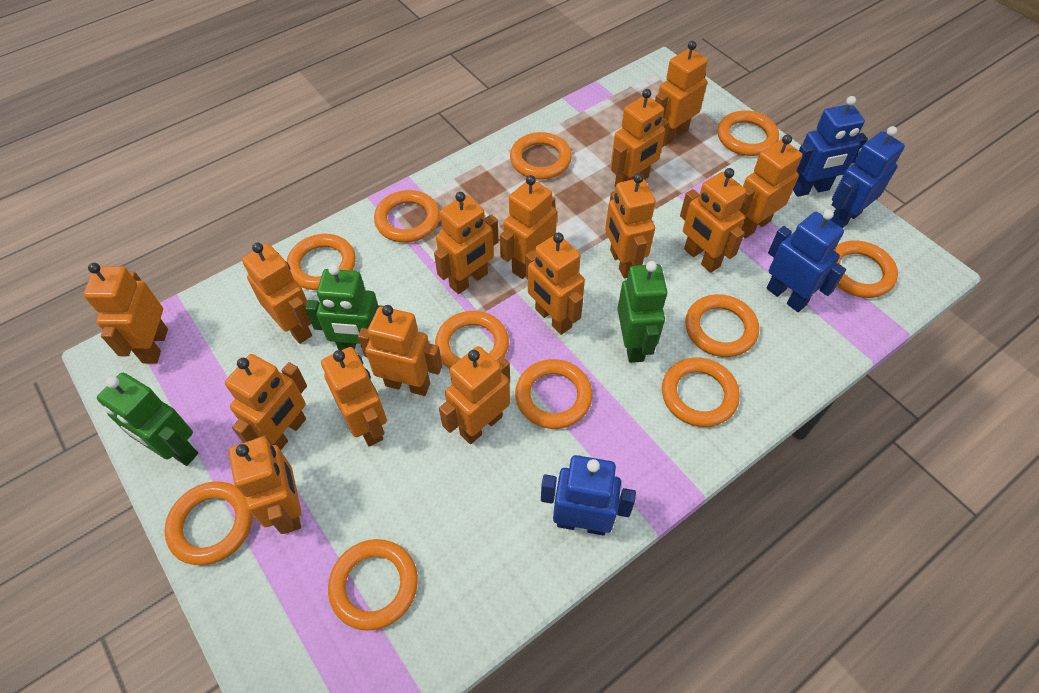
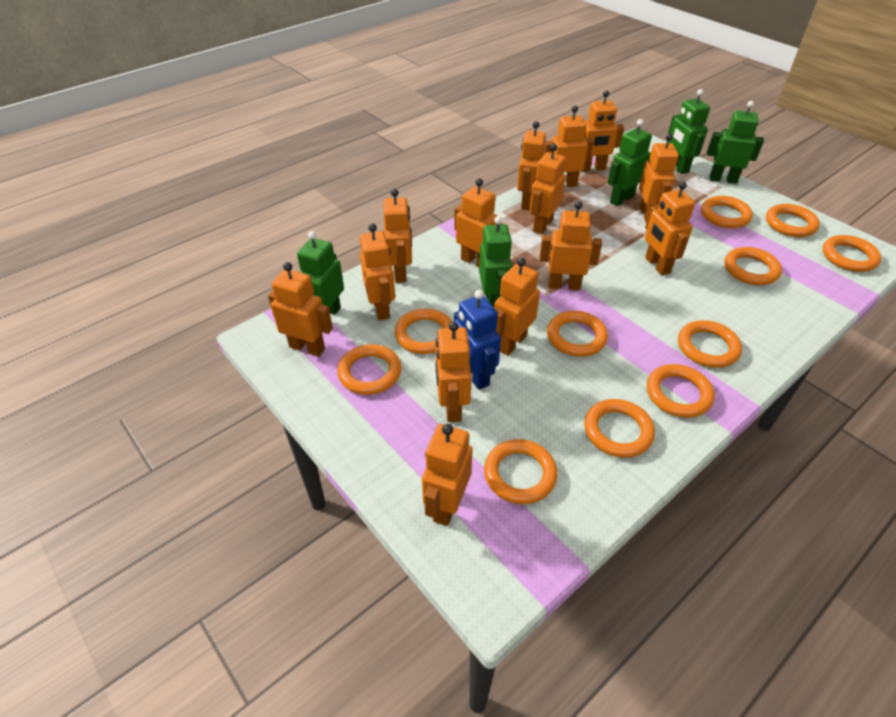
blue robot: 4 -> 1
green robot: 3 -> 5
orange robot: 15 -> 14

